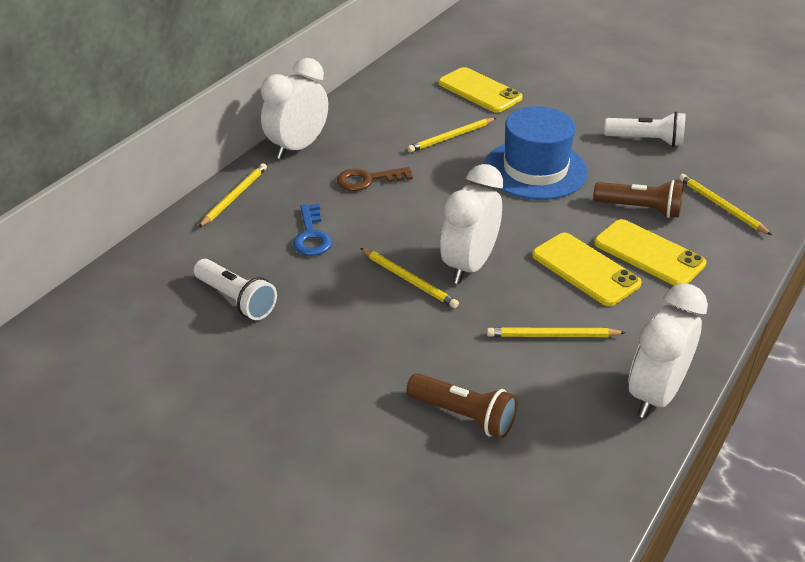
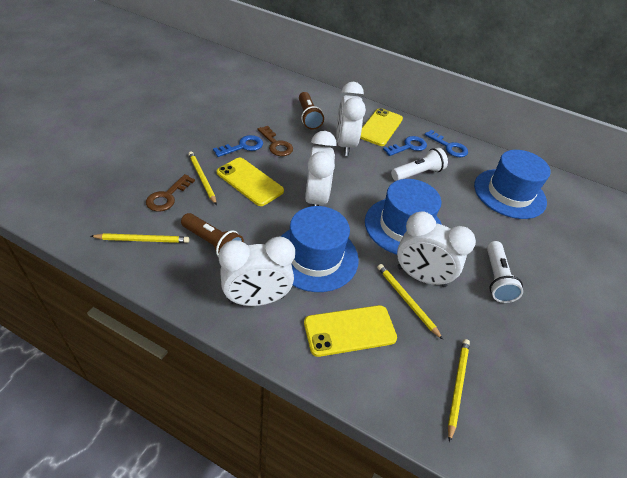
blue hat: 1 -> 3
blue key: 1 -> 3
brown key: 1 -> 2
white clock: 3 -> 4
yellow pencil: 5 -> 4

